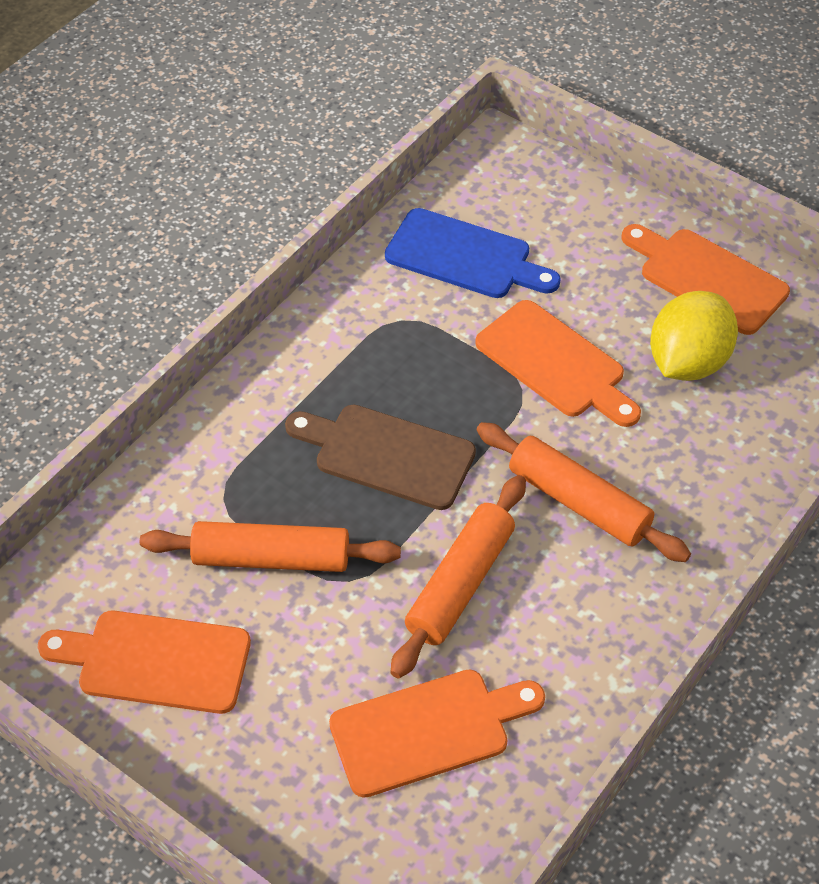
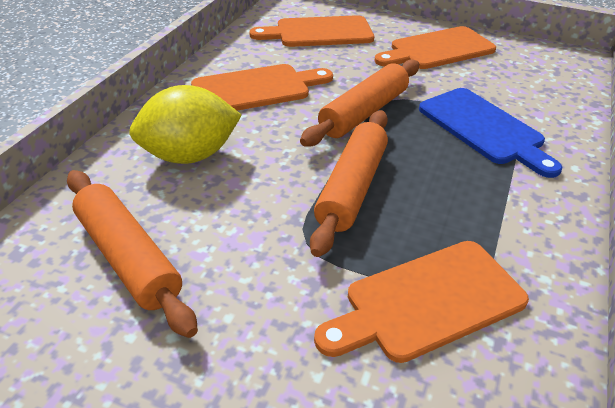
brown cutting board: 1 -> 0

